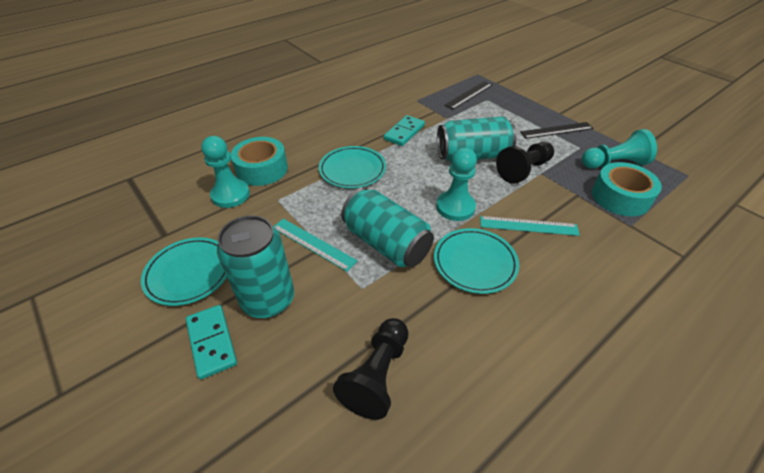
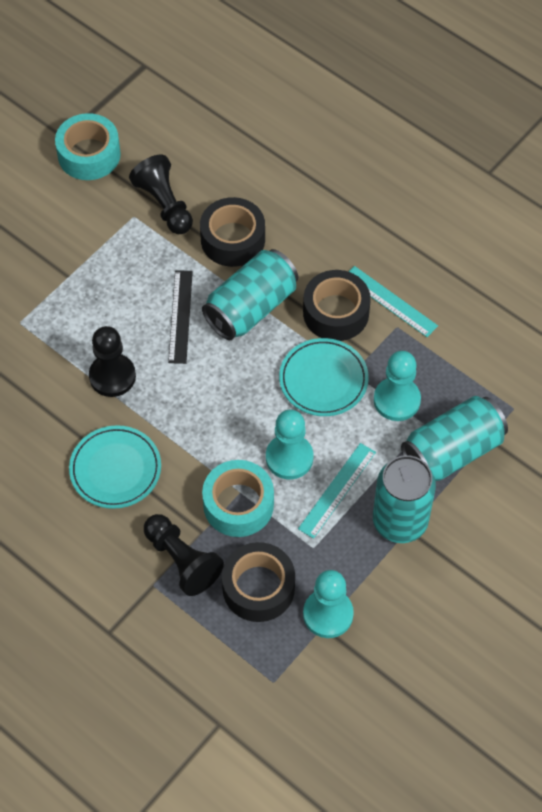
black pawn: 2 -> 3
black ruler: 2 -> 1
black tape: 0 -> 3
turquoise domino: 2 -> 0
turquoise plate: 3 -> 2

